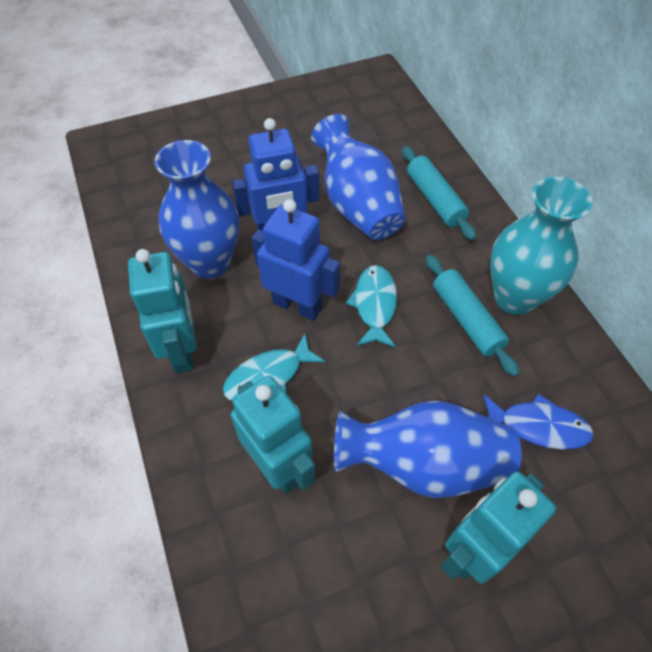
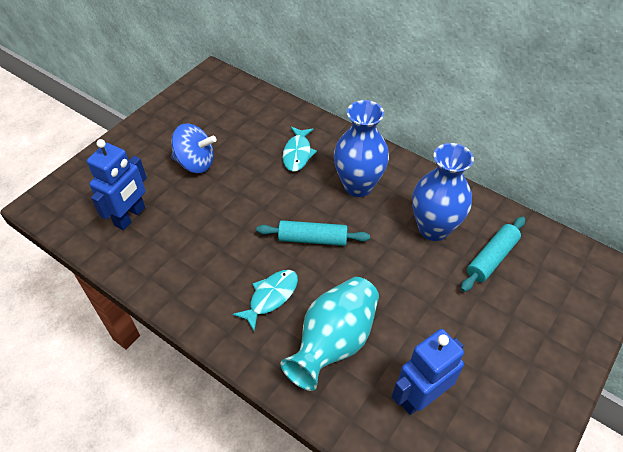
blue fish: 1 -> 0
blue spinning top: 0 -> 1
blue vase: 3 -> 2
turquoise robot: 3 -> 0

